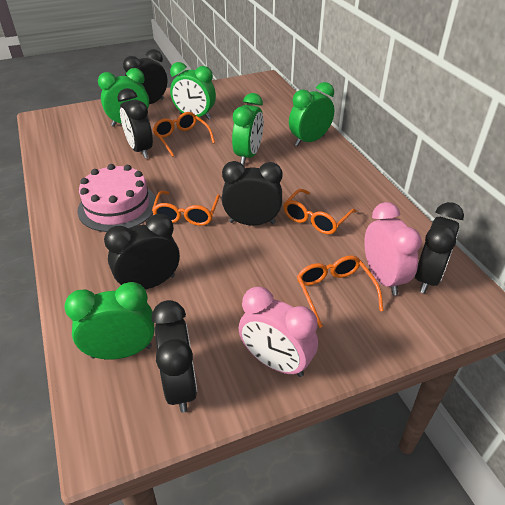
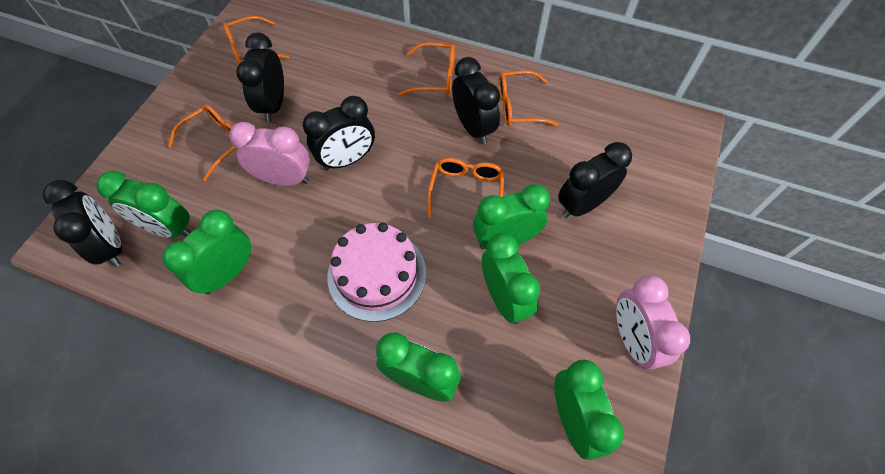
black clock: 6 -> 5
green clock: 5 -> 6
orange glasses: 4 -> 5

